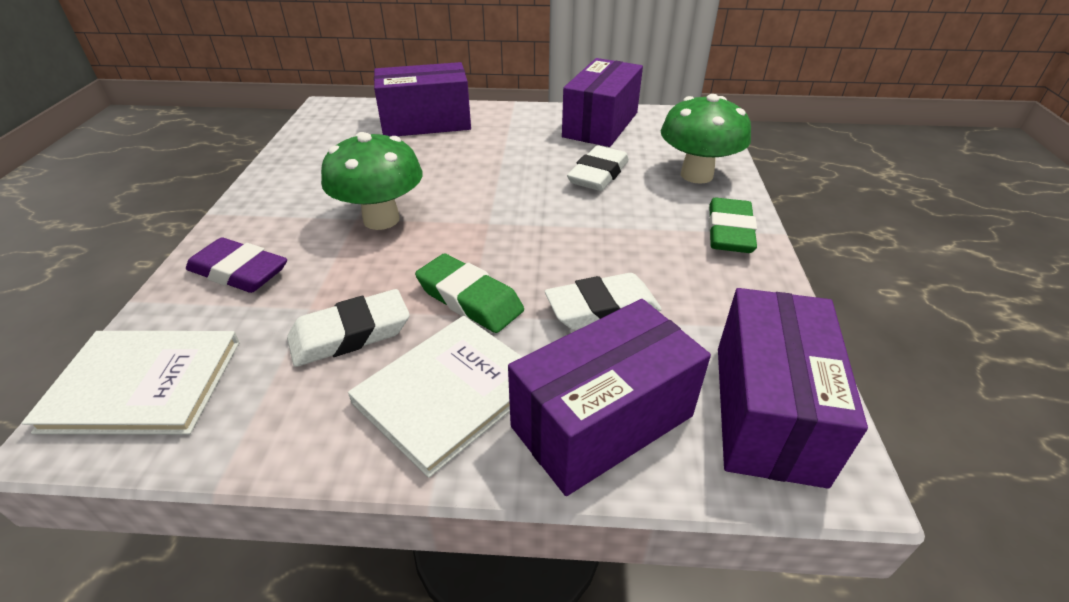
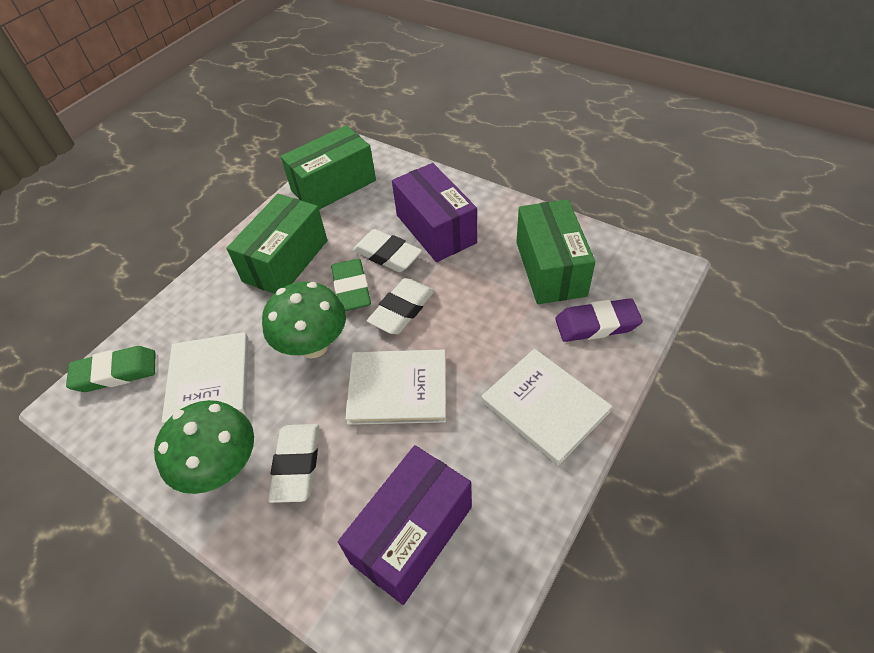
green box: 0 -> 3
purple box: 4 -> 2
white book: 2 -> 3

